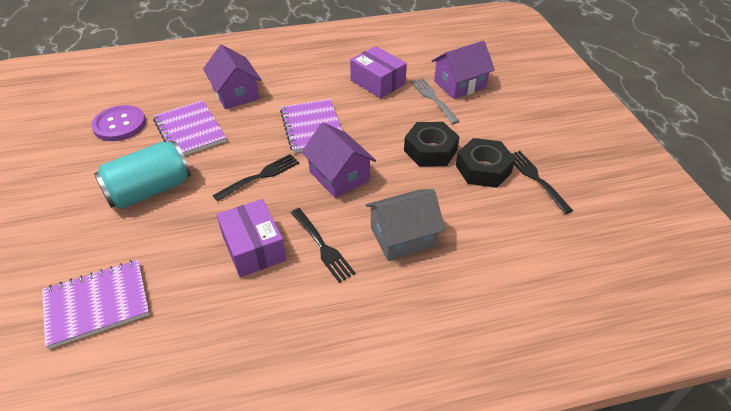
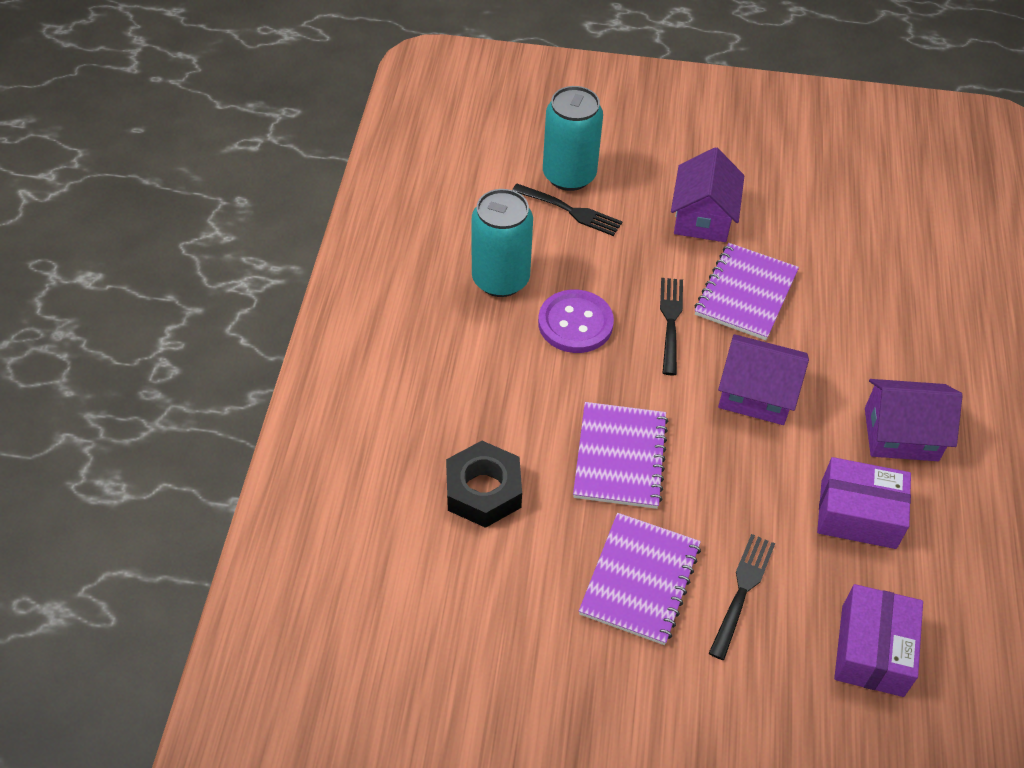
black nut: 2 -> 1
grey fork: 1 -> 0
grey house: 1 -> 0
turquoise can: 1 -> 2

